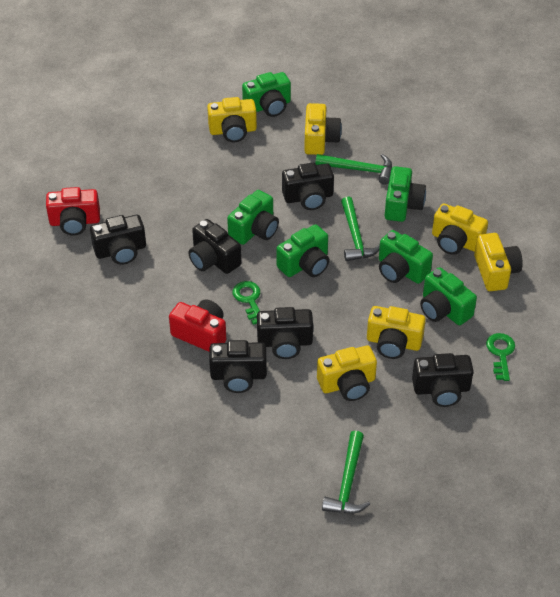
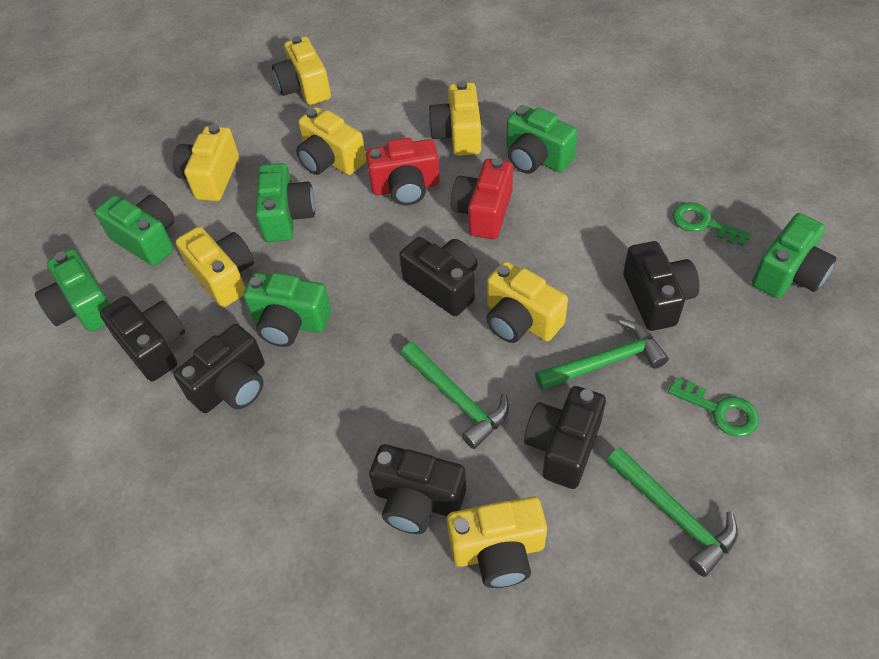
yellow camera: 6 -> 7

